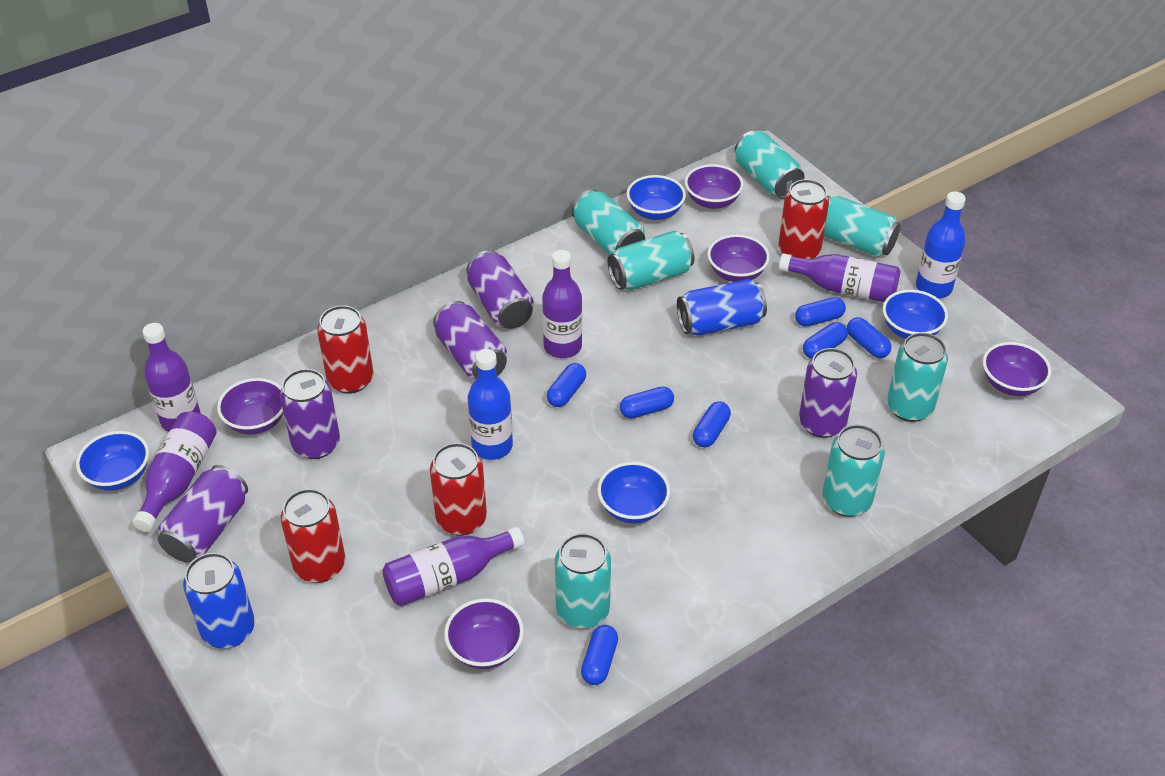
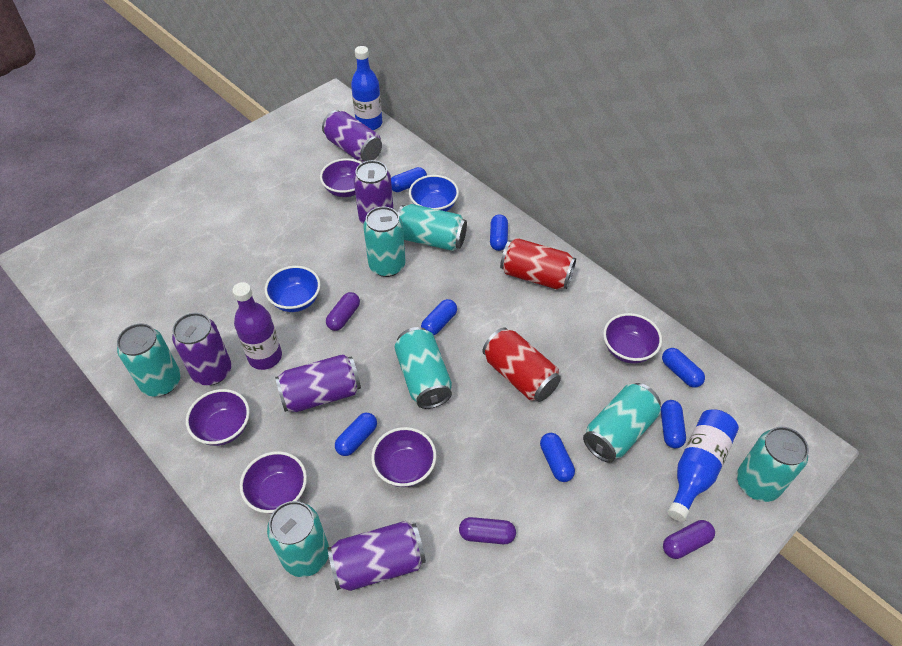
blue bowl: 4 -> 2
blue can: 2 -> 0
purple bottle: 5 -> 1
purple capsule: 0 -> 3
red can: 4 -> 2

